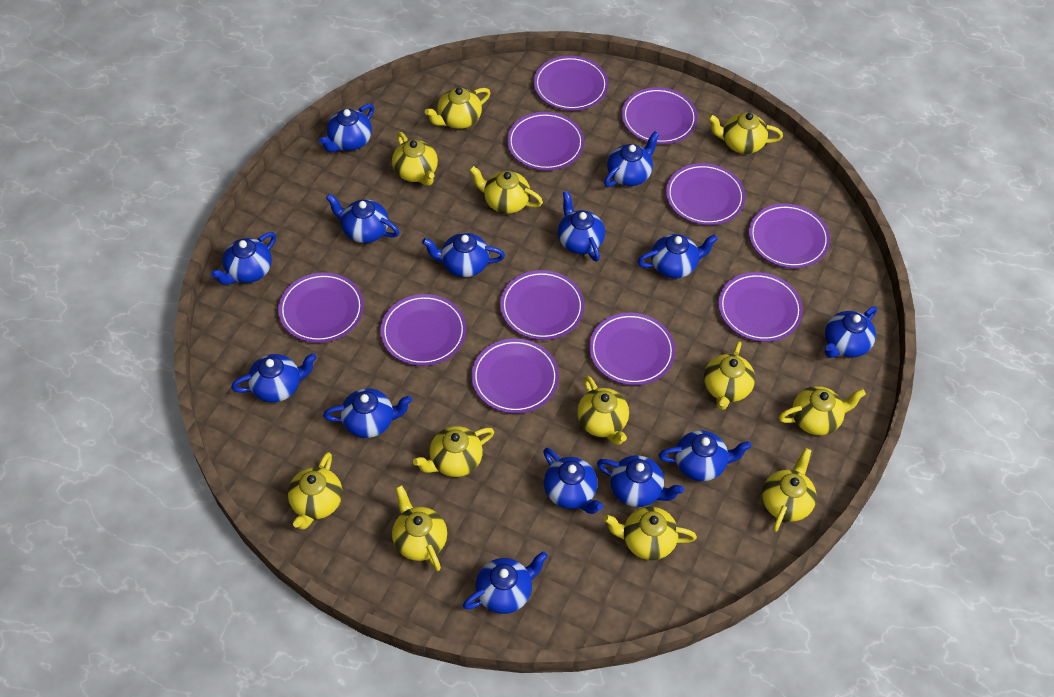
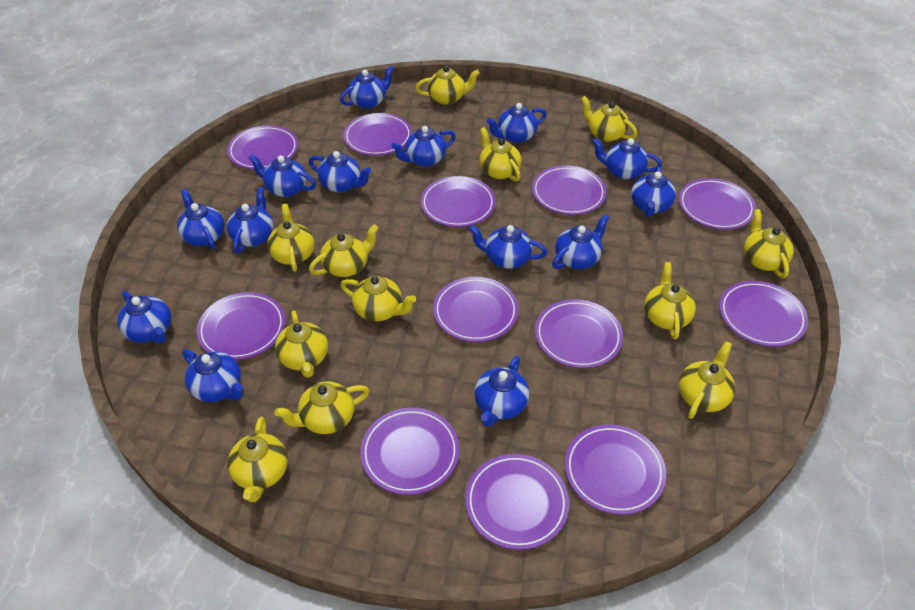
purple plate: 11 -> 12

